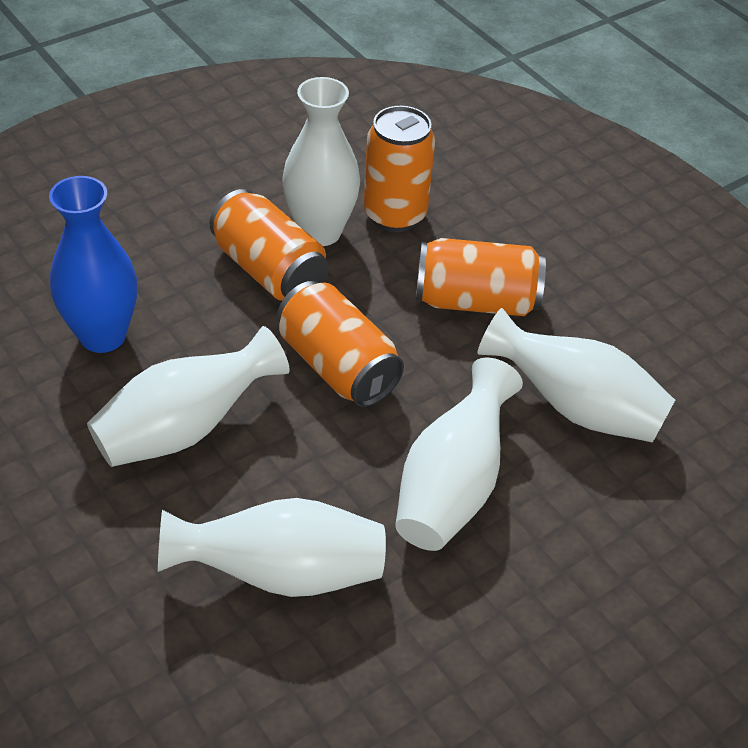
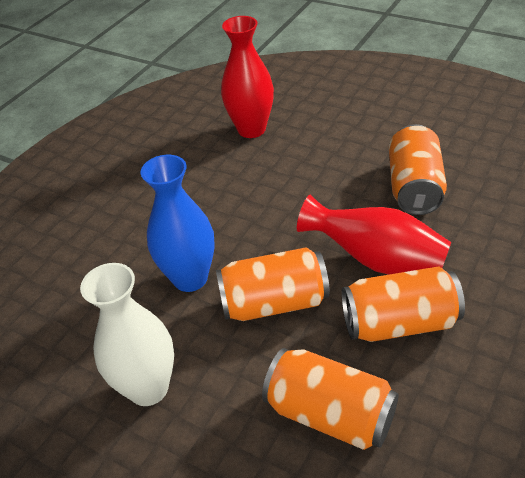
red vase: 0 -> 2
white vase: 5 -> 1

